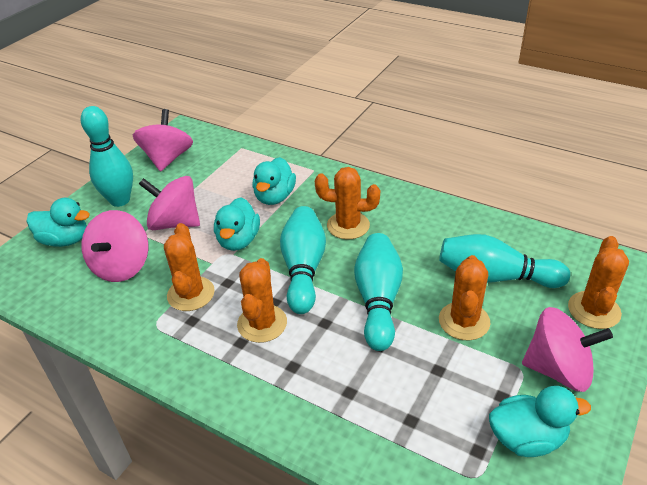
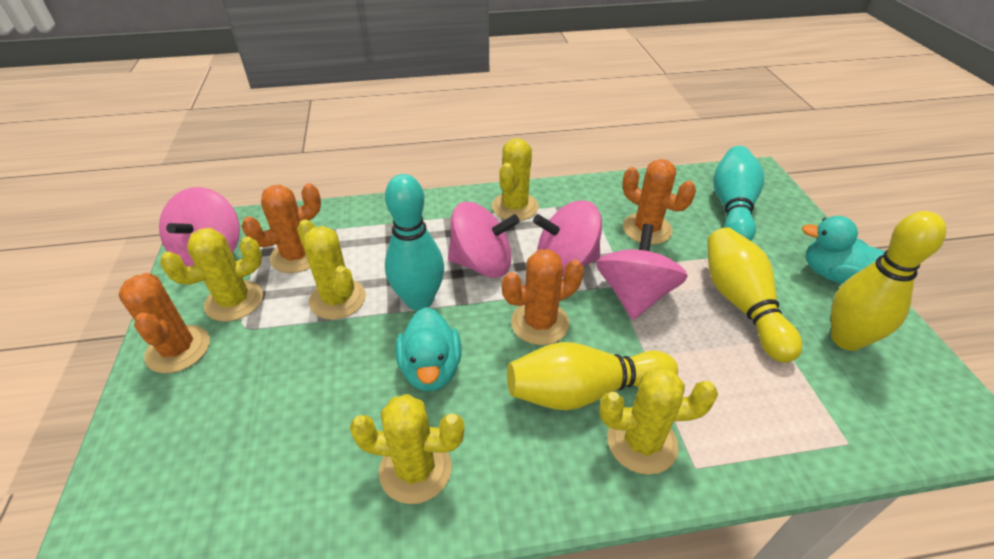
orange cactus: 5 -> 4
turquoise bowling pin: 4 -> 2
turquoise duck: 4 -> 2
yellow bowling pin: 0 -> 3
yellow cactus: 0 -> 5

